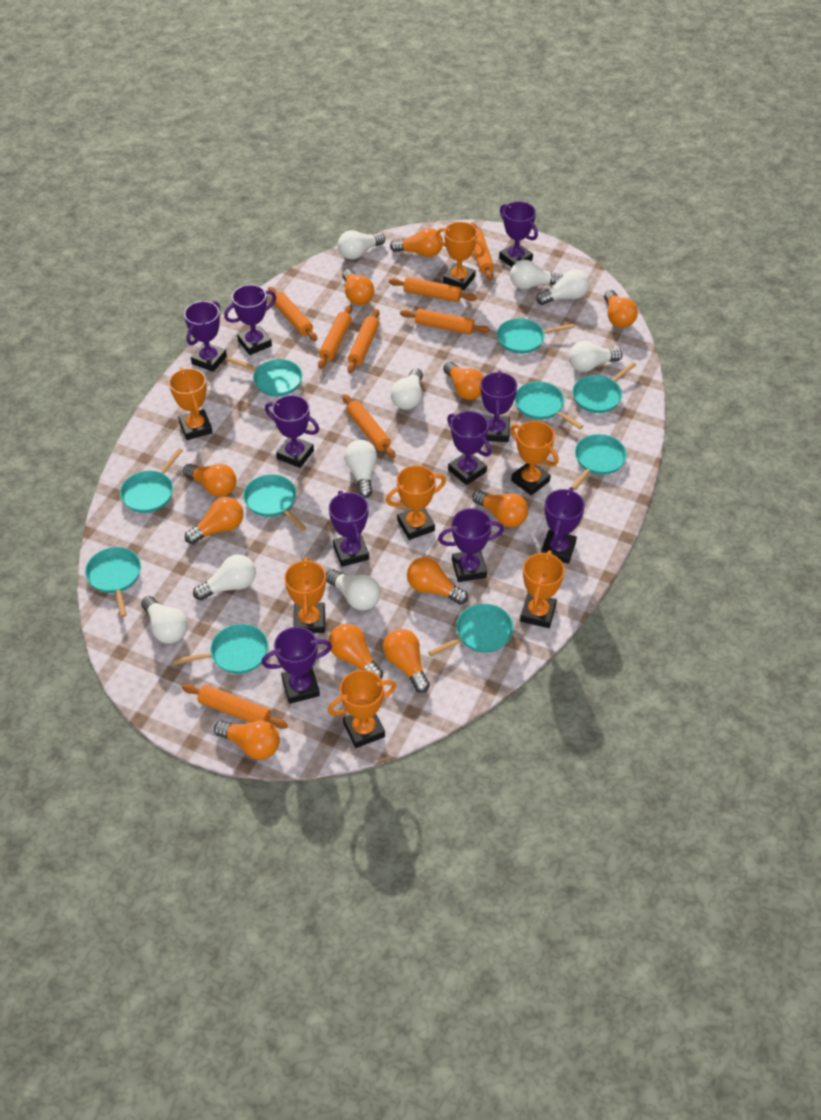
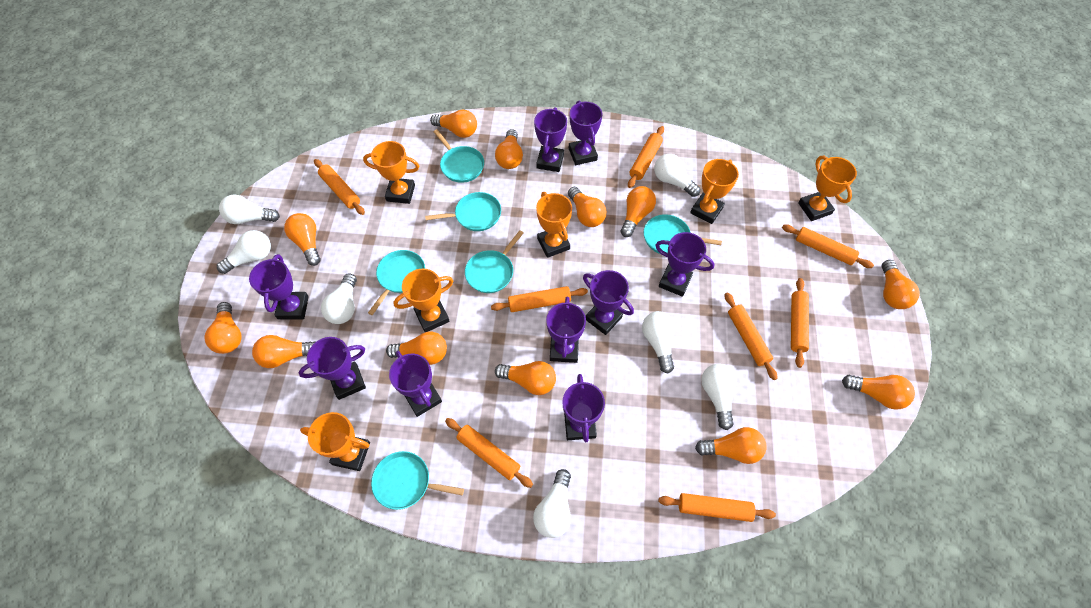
orange light bulb: 11 -> 12
orange trophy: 7 -> 6
purple trophy: 10 -> 9
turquoise pan: 10 -> 6
white light bulb: 9 -> 7

